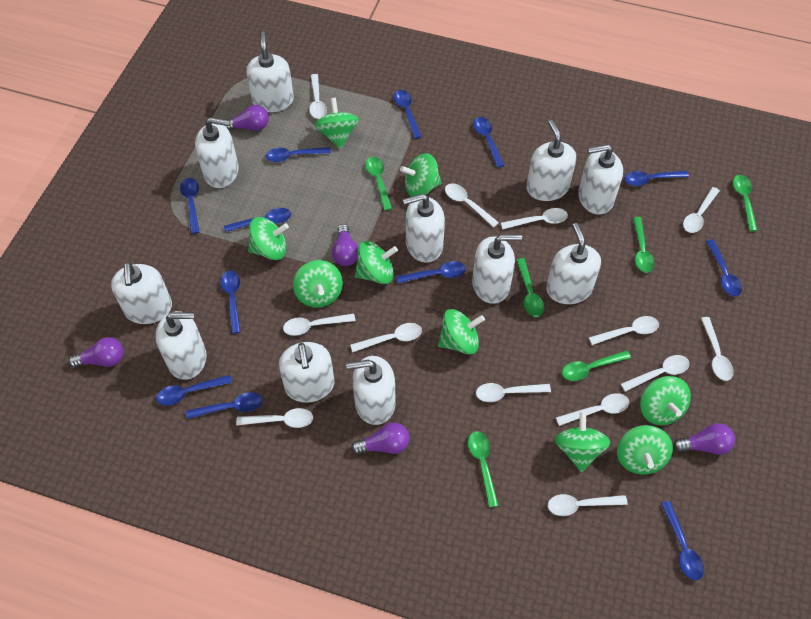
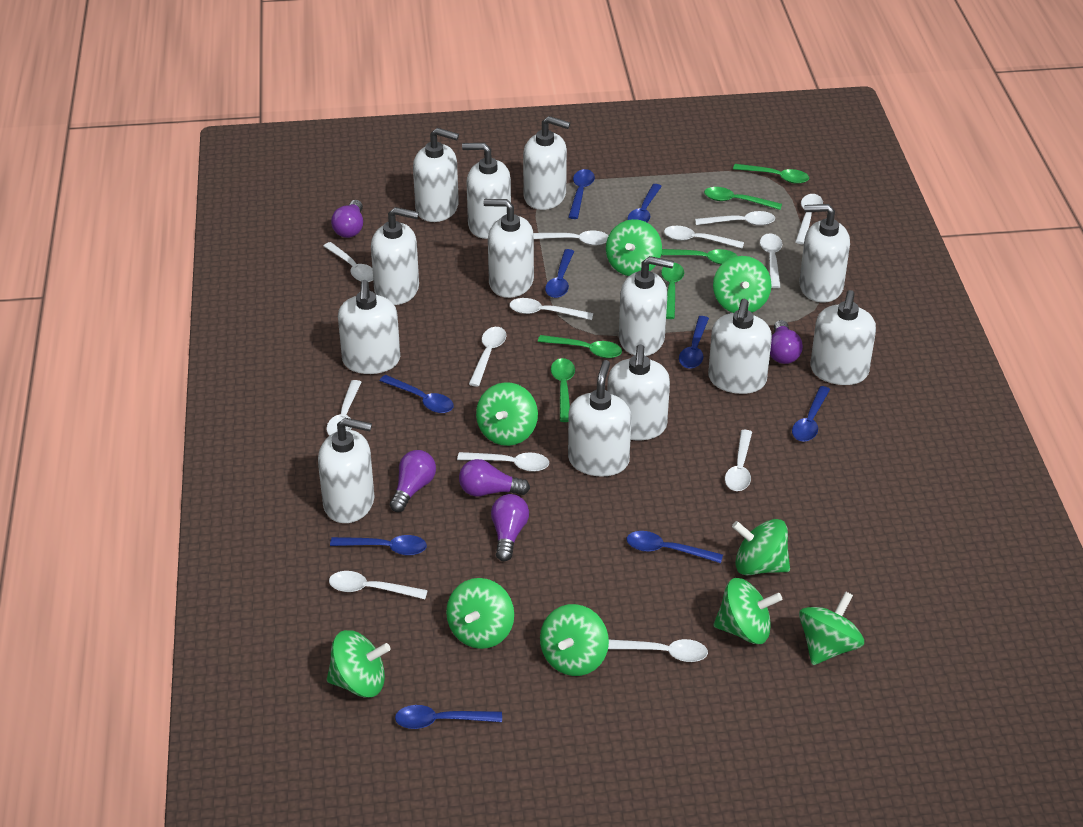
blue spoon: 12 -> 9
white soap dispenser: 11 -> 13

